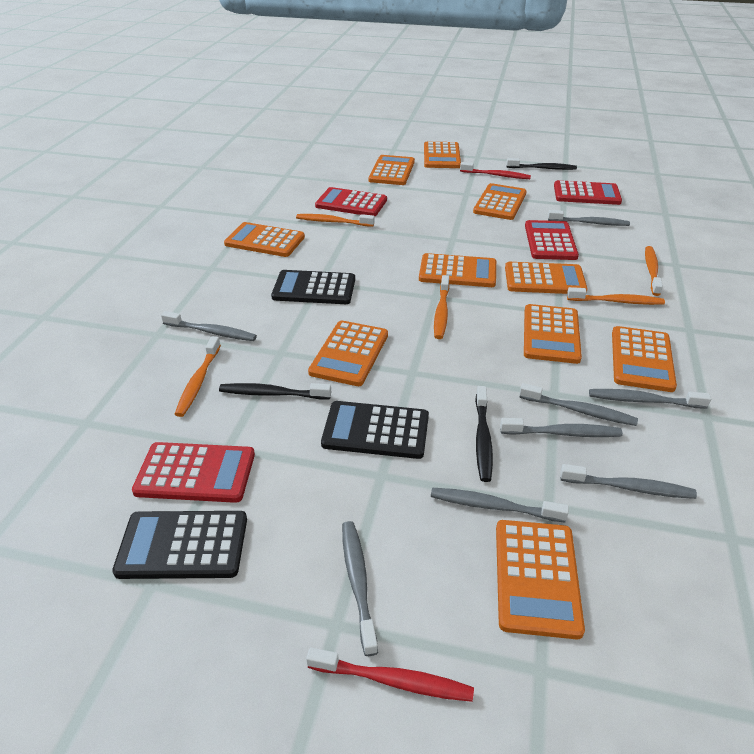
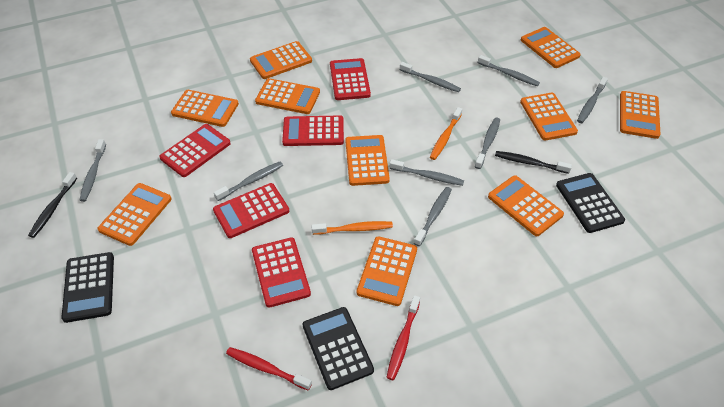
black toothbrush: 3 -> 2
orange toothbrush: 5 -> 2
red calculator: 4 -> 5

